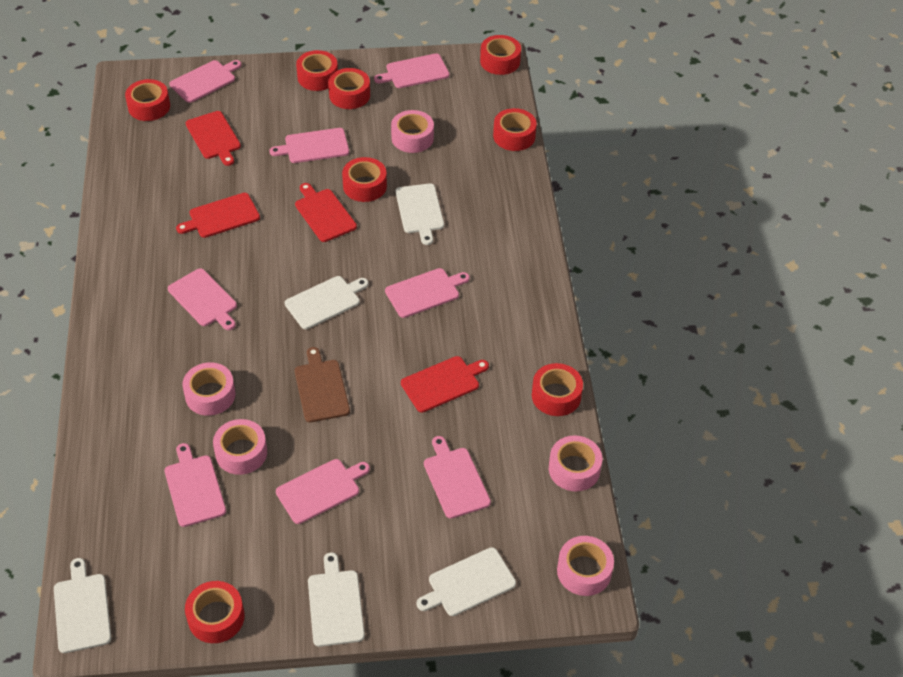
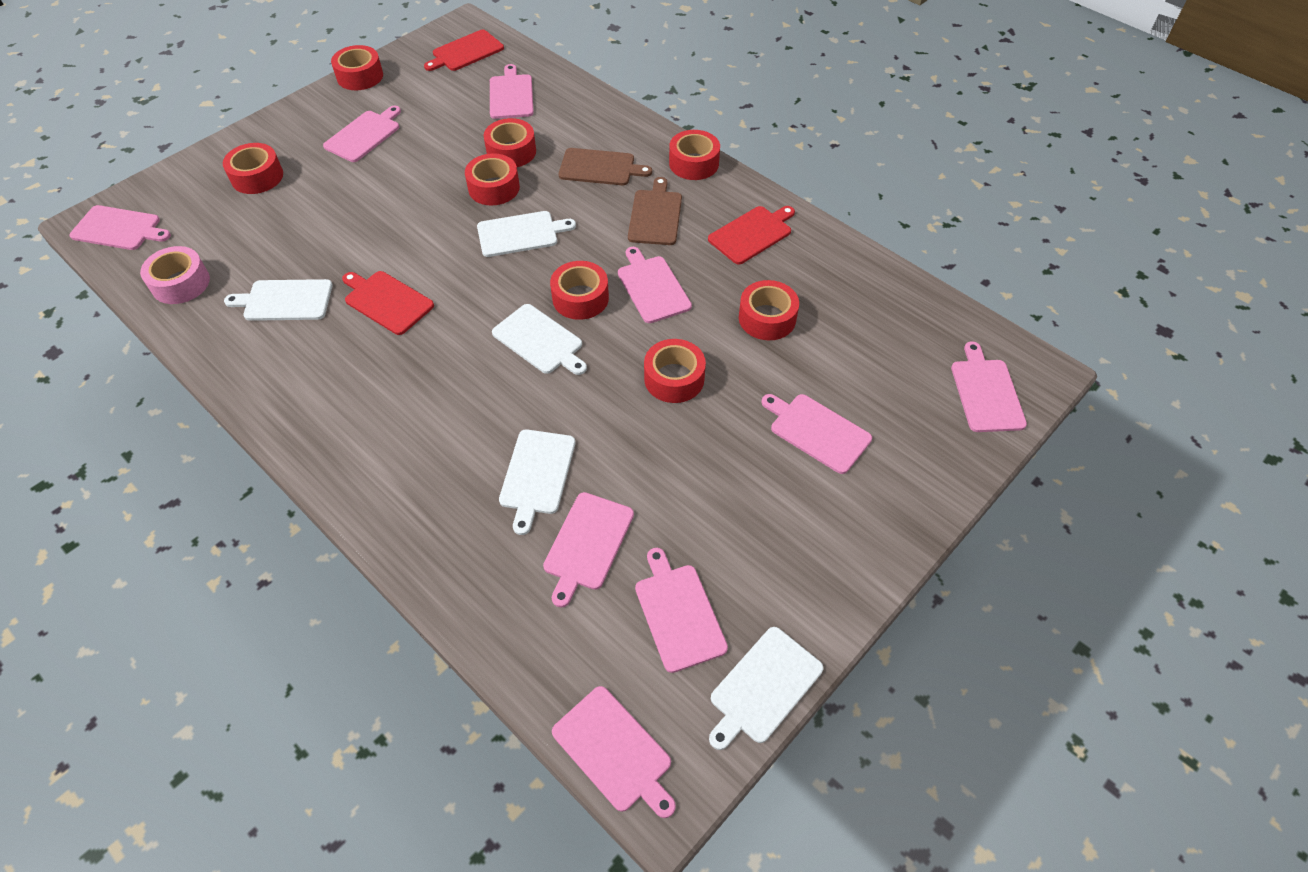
brown cutting board: 1 -> 2
pink cutting board: 8 -> 9
pink tape: 5 -> 1
red cutting board: 4 -> 3

